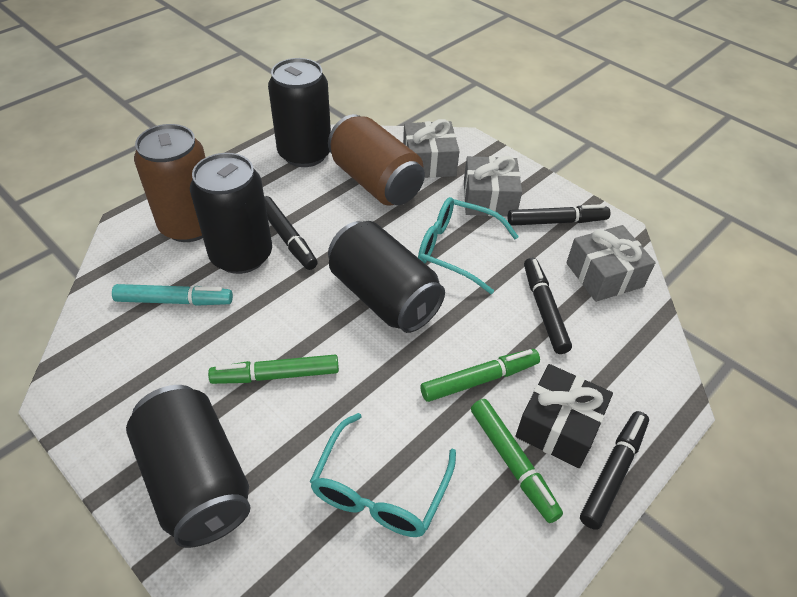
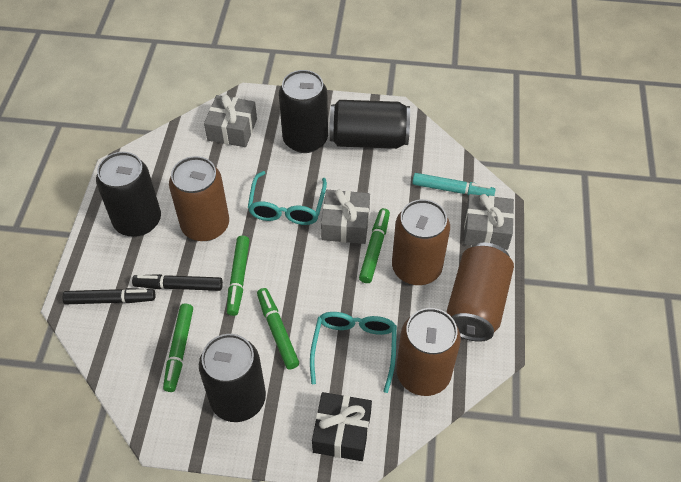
black marker: 4 -> 2
brown can: 2 -> 4
green marker: 3 -> 4

